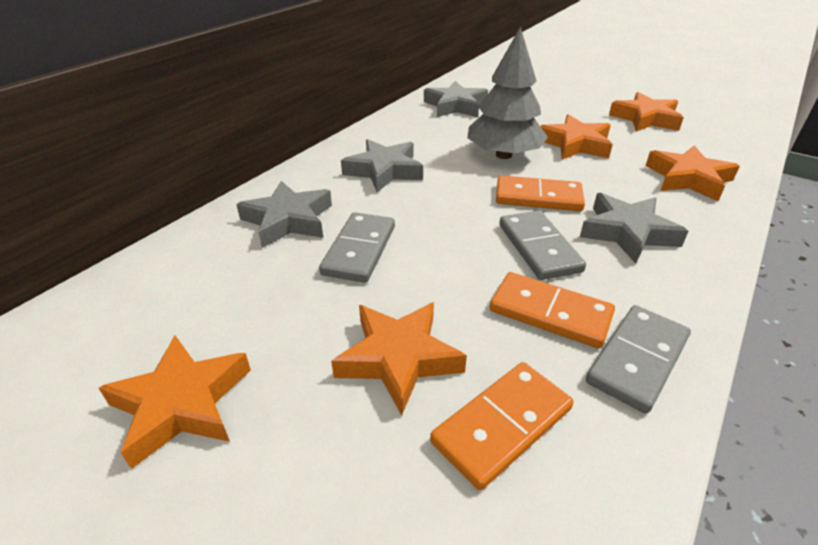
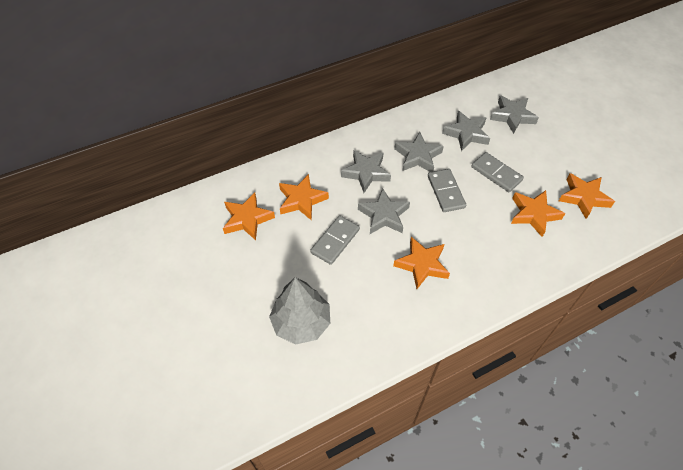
grey star: 4 -> 5
orange domino: 3 -> 0

